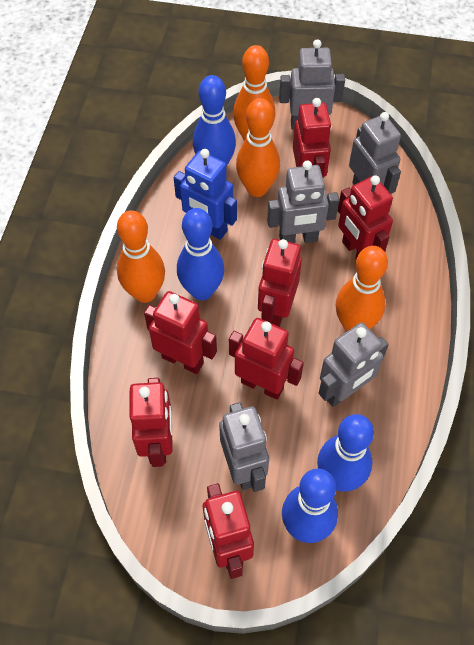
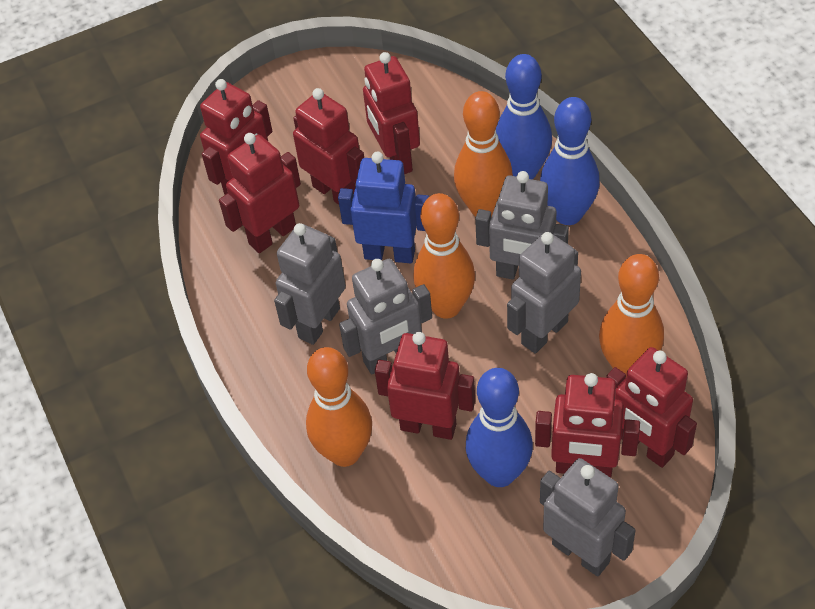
blue bowling pin: 4 -> 3

